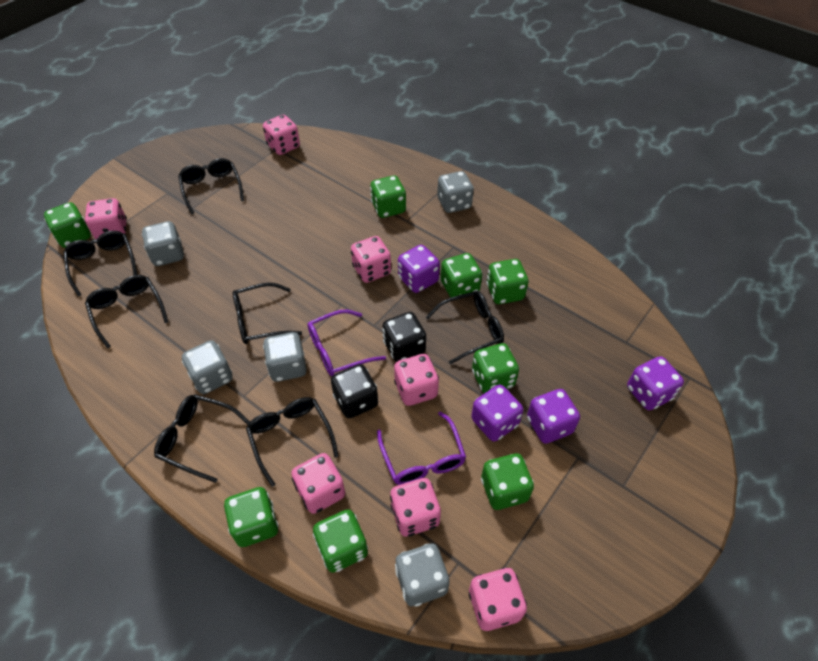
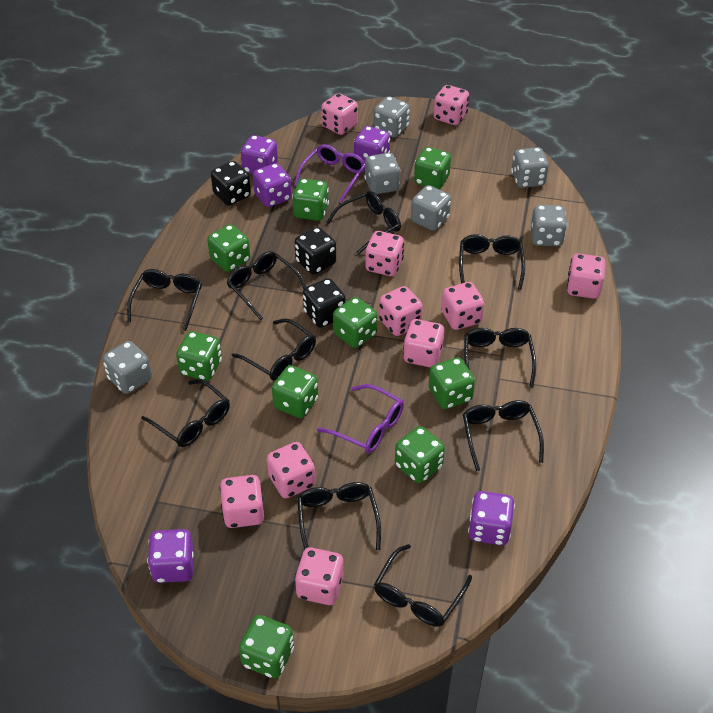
black dice: 2 -> 3
black glasses: 7 -> 10
green dice: 8 -> 9
grey dice: 5 -> 6
pink dice: 7 -> 10
purple dice: 4 -> 5

